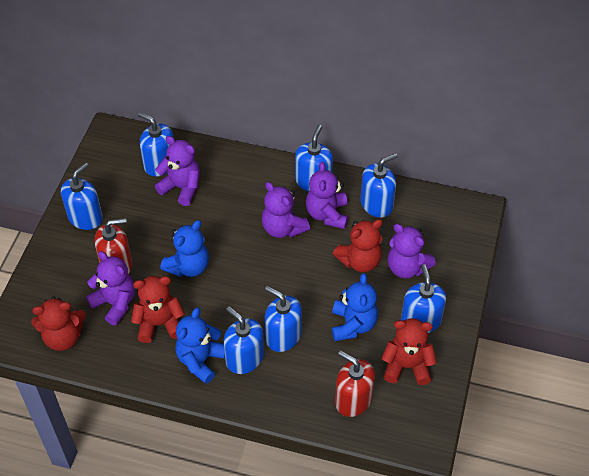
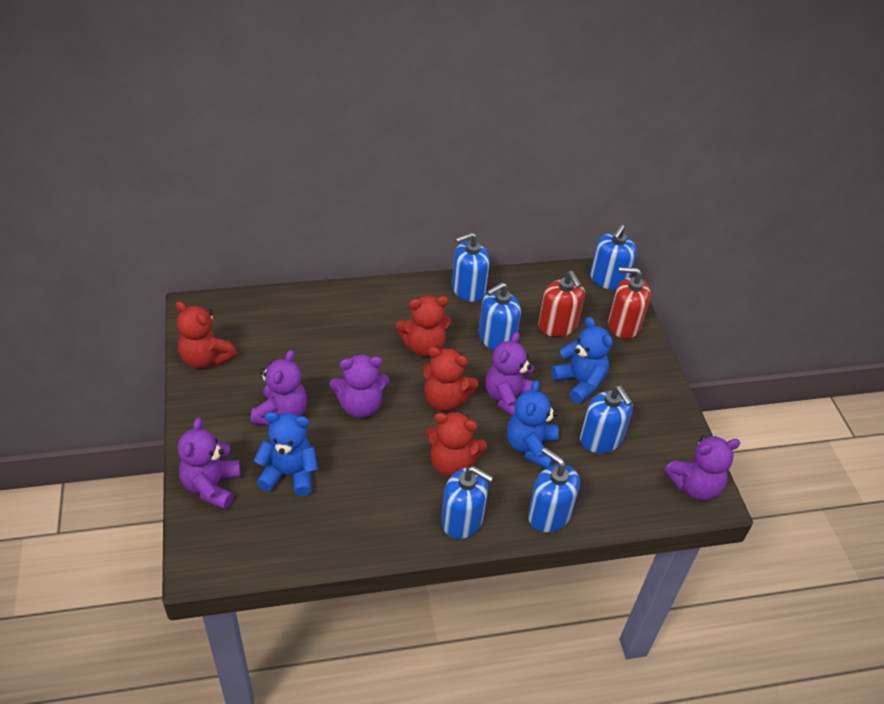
blue soap dispenser: 7 -> 6

